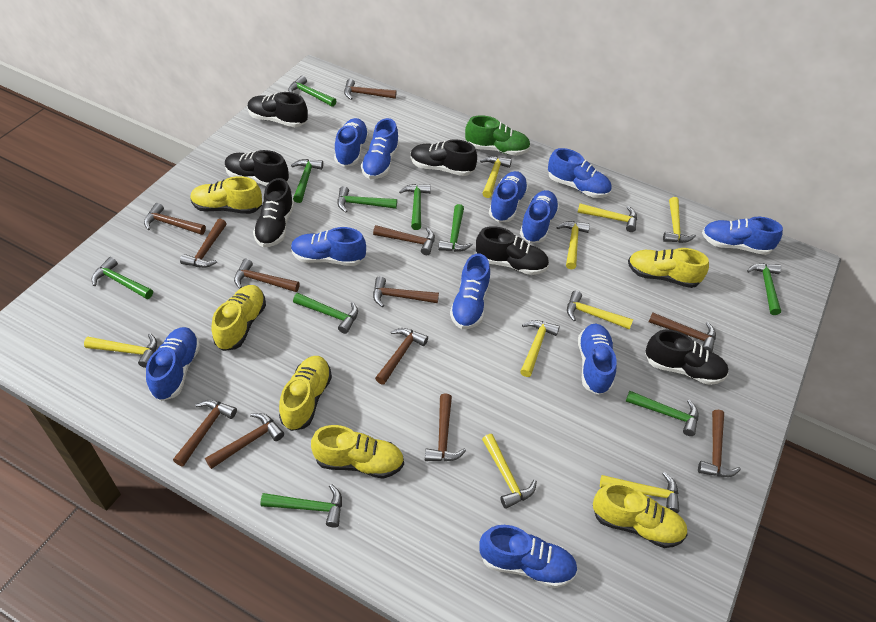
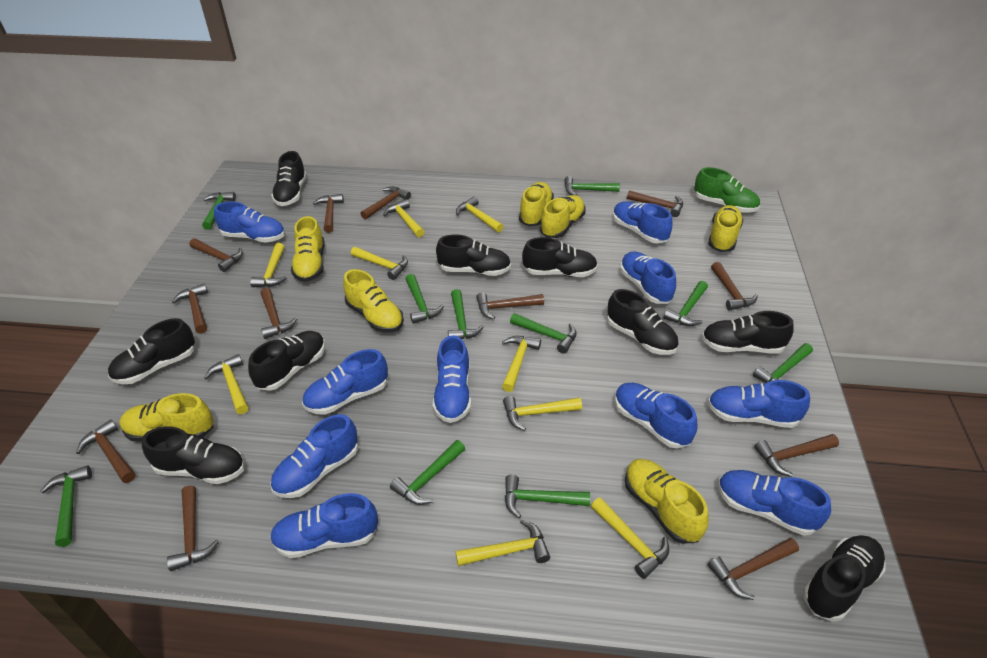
black shoe: 6 -> 9
blue shoe: 11 -> 10
yellow shoe: 6 -> 7

